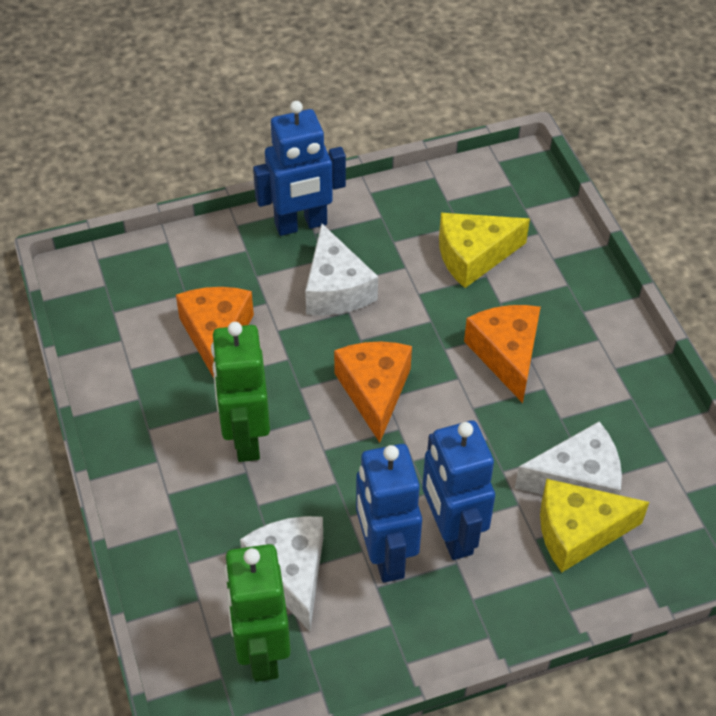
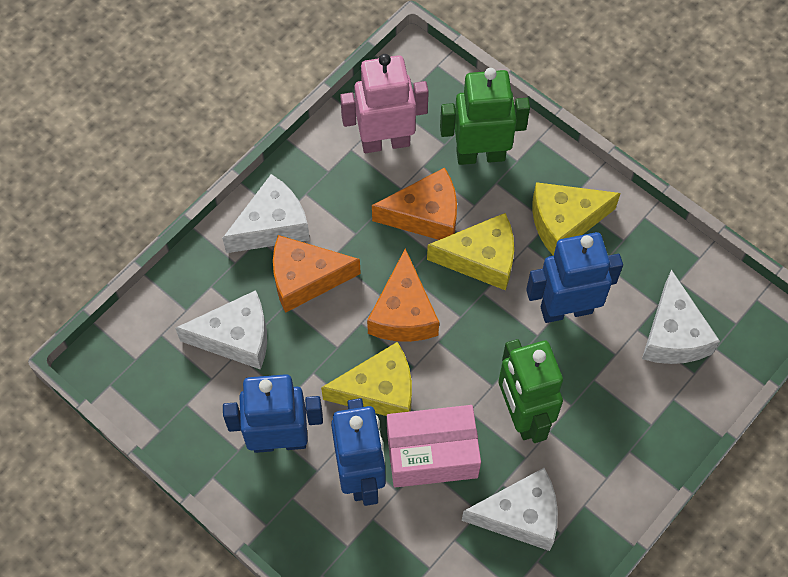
pink box: 0 -> 1
pink robot: 0 -> 1
white cheese: 3 -> 4
yellow cheese: 2 -> 3

